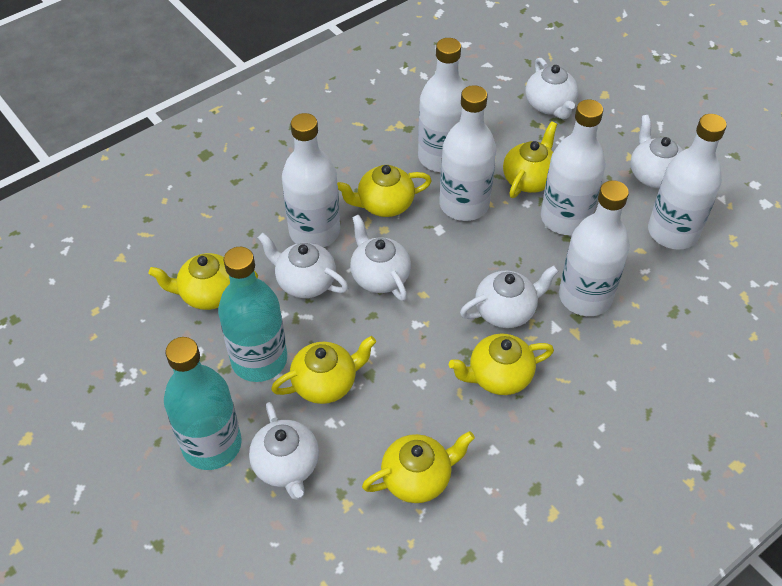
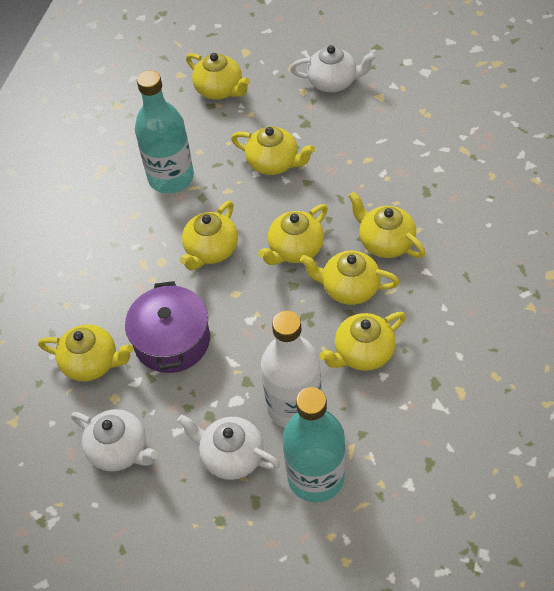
purple pot: 0 -> 1
white bottle: 6 -> 1
white teapot: 6 -> 3
yellow teapot: 6 -> 8

